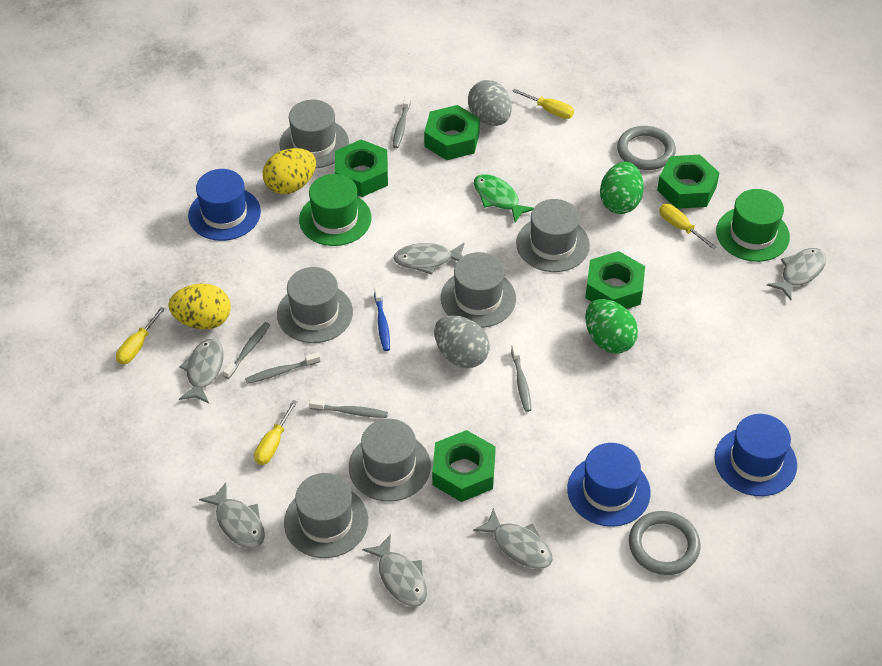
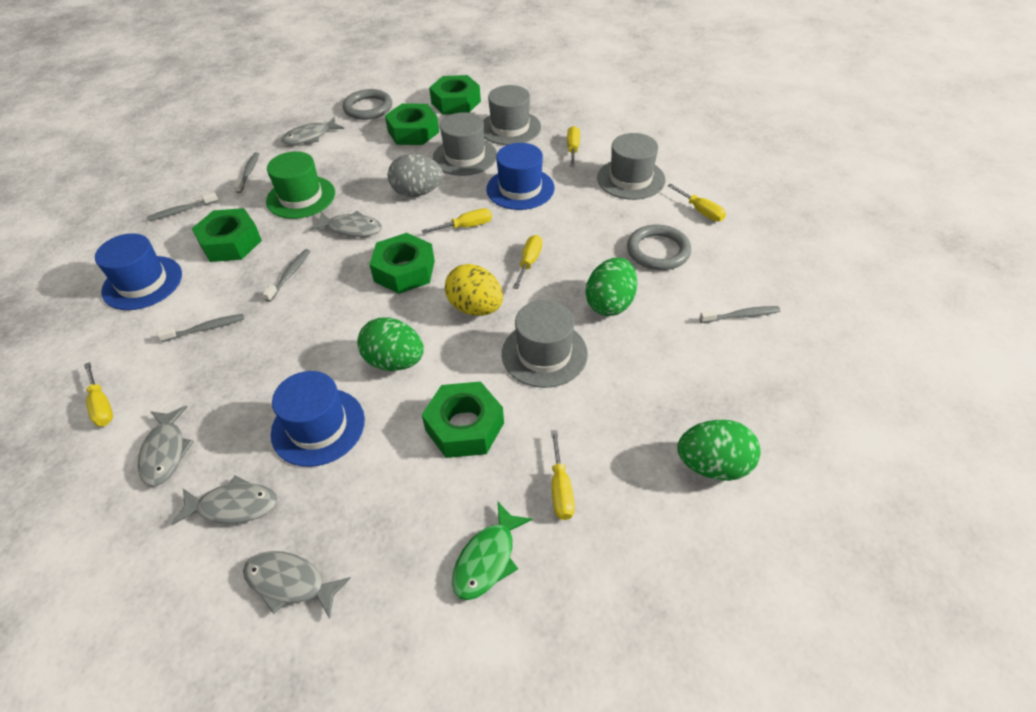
blue toothbrush: 1 -> 0
green egg: 2 -> 3
green hat: 2 -> 1
grey egg: 2 -> 1
grey fish: 6 -> 5
grey hat: 6 -> 4
yellow egg: 2 -> 1
yellow screwdriver: 4 -> 6

